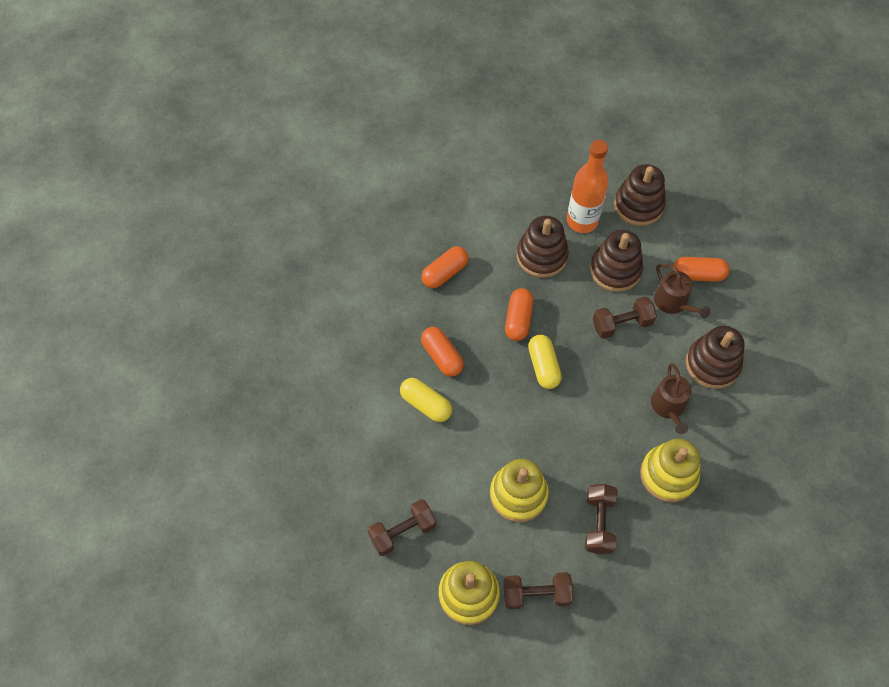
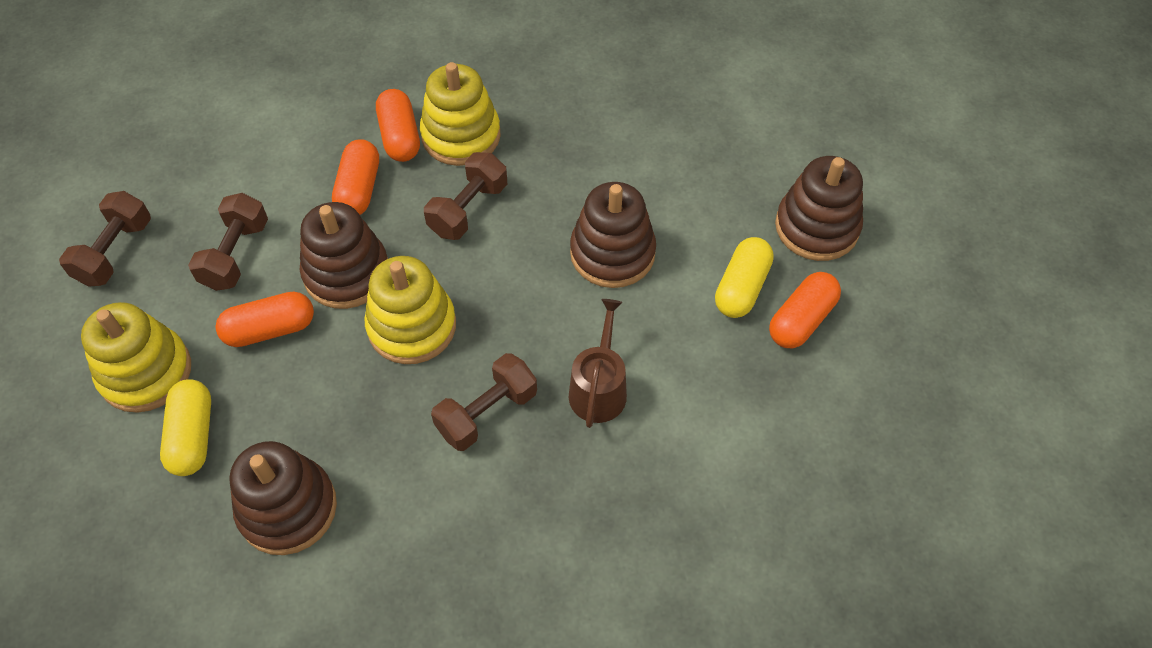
brown watering can: 2 -> 1
orange bottle: 1 -> 0

